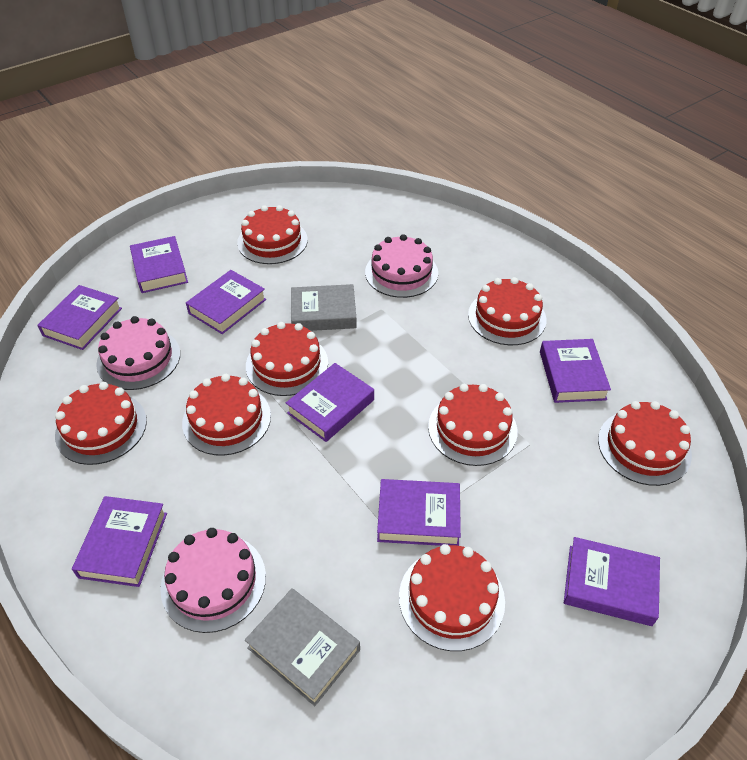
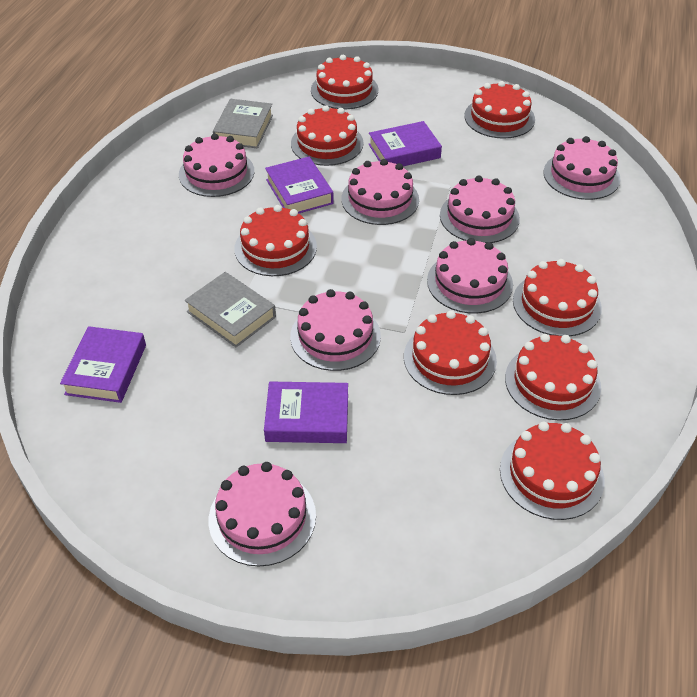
pink cake: 3 -> 7
purple book: 8 -> 4

